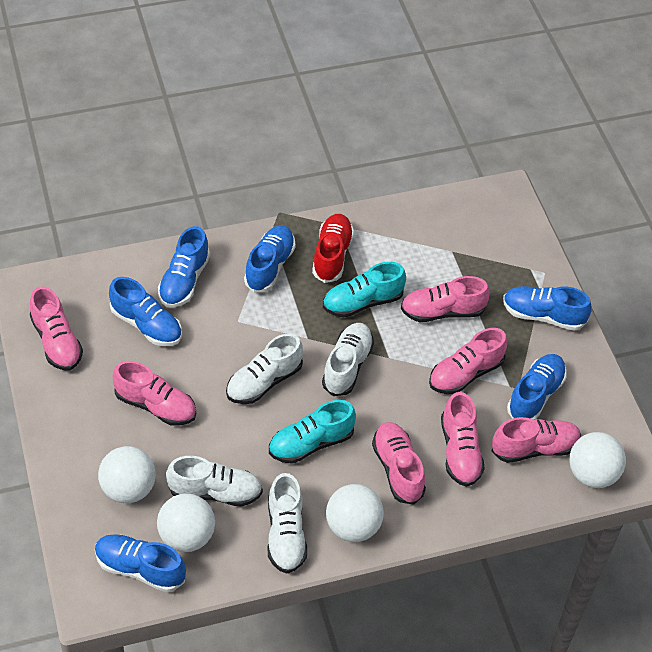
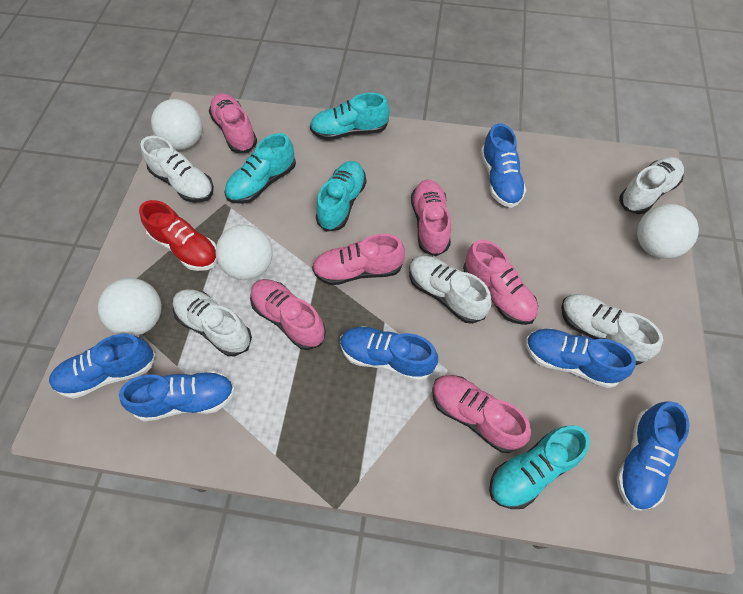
pink shoe: 7 -> 6
turquoise shoe: 2 -> 4
white shoe: 4 -> 5

